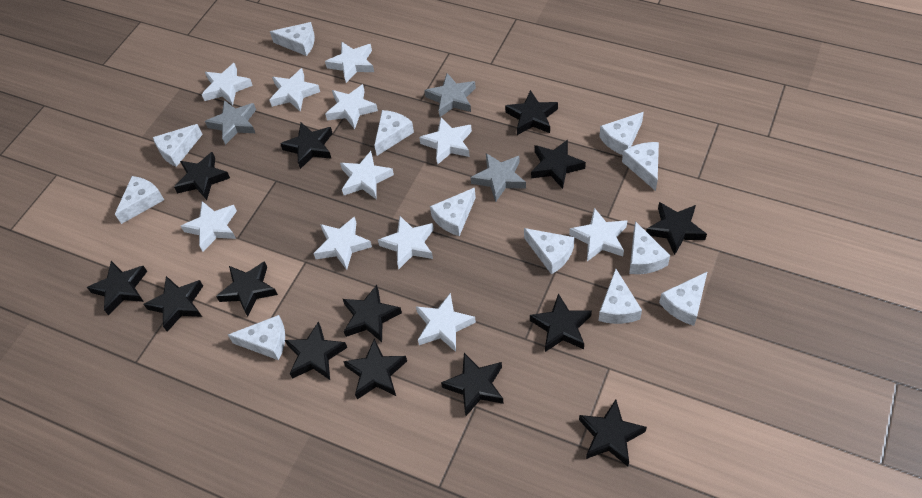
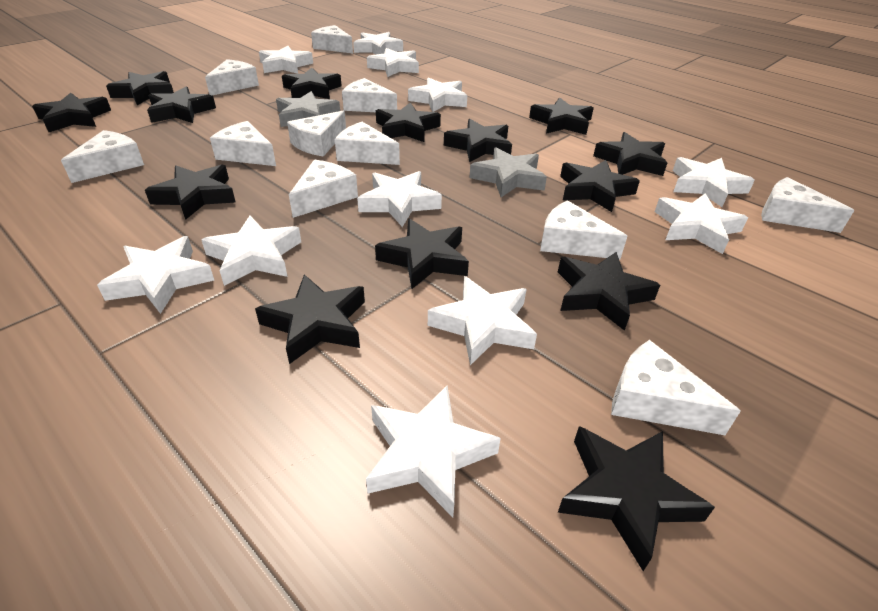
grey star: 3 -> 2
white cheese: 12 -> 11

